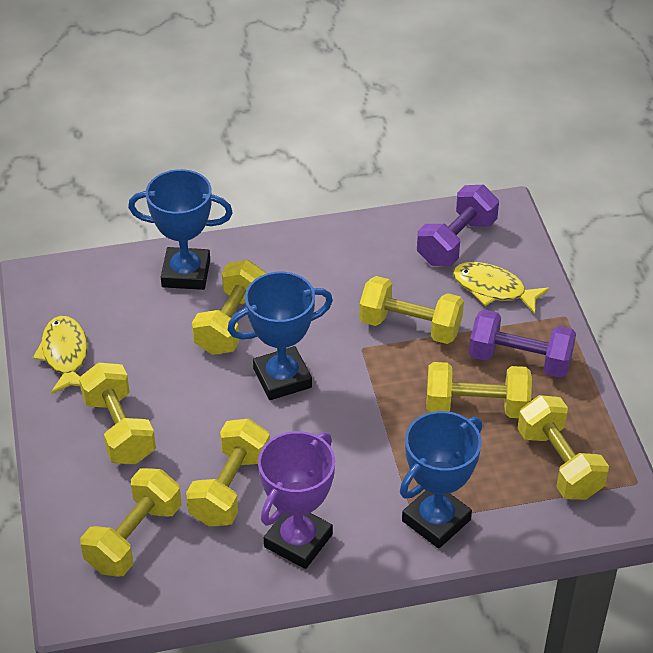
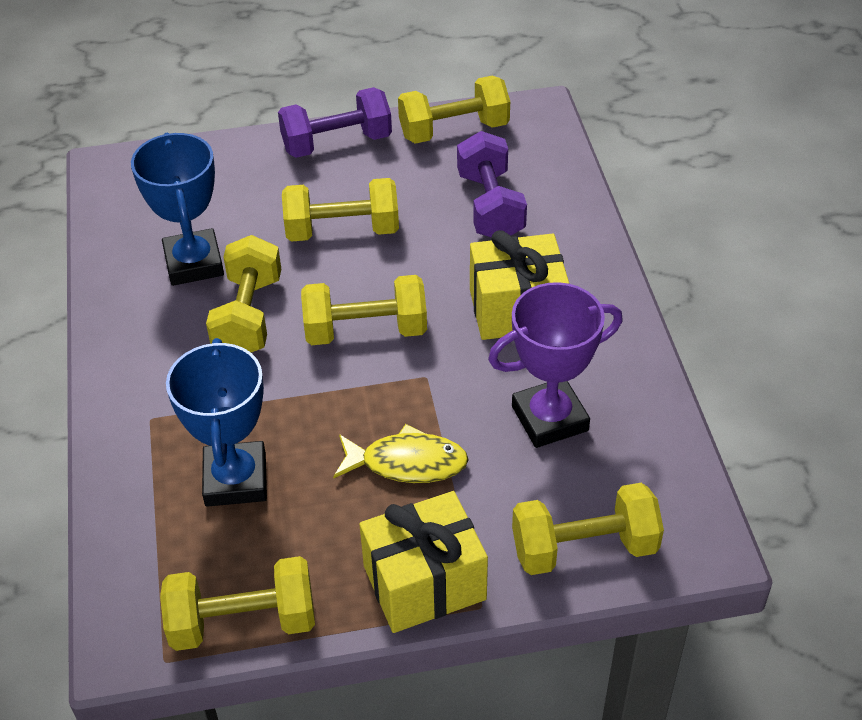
blue trophy: 3 -> 2
yellow dumbbell: 7 -> 6
yellow fish: 2 -> 1
yellow gift: 0 -> 2

